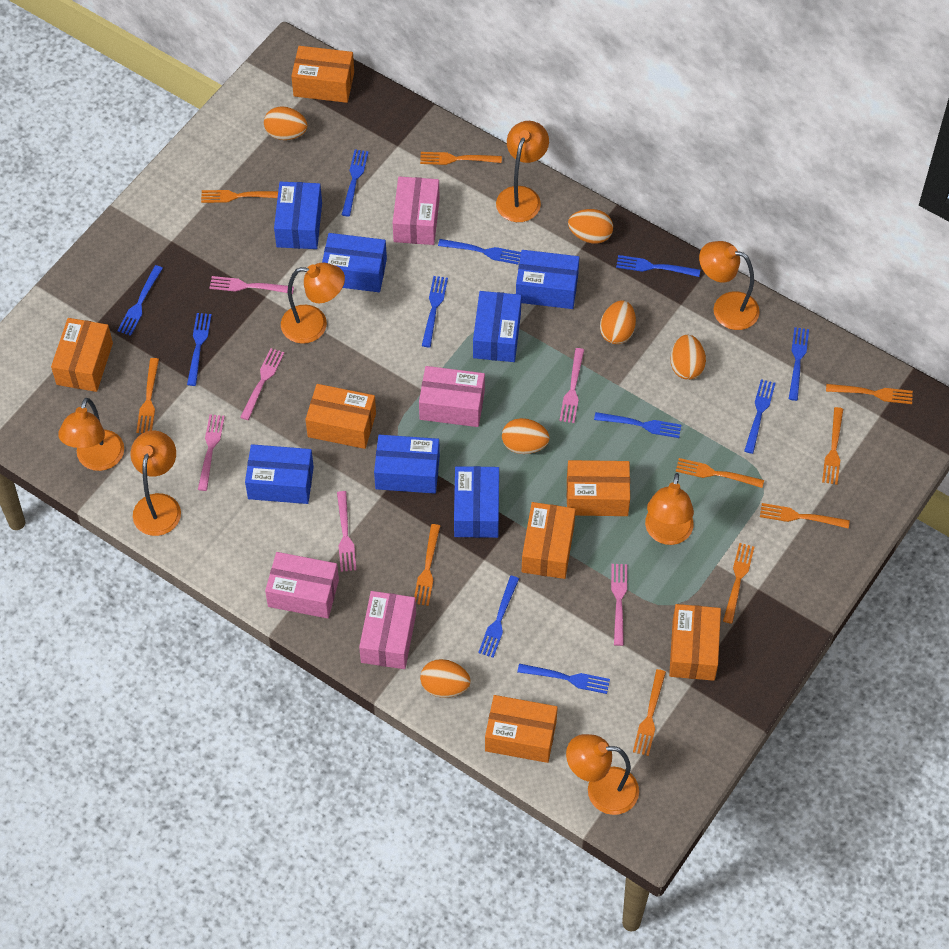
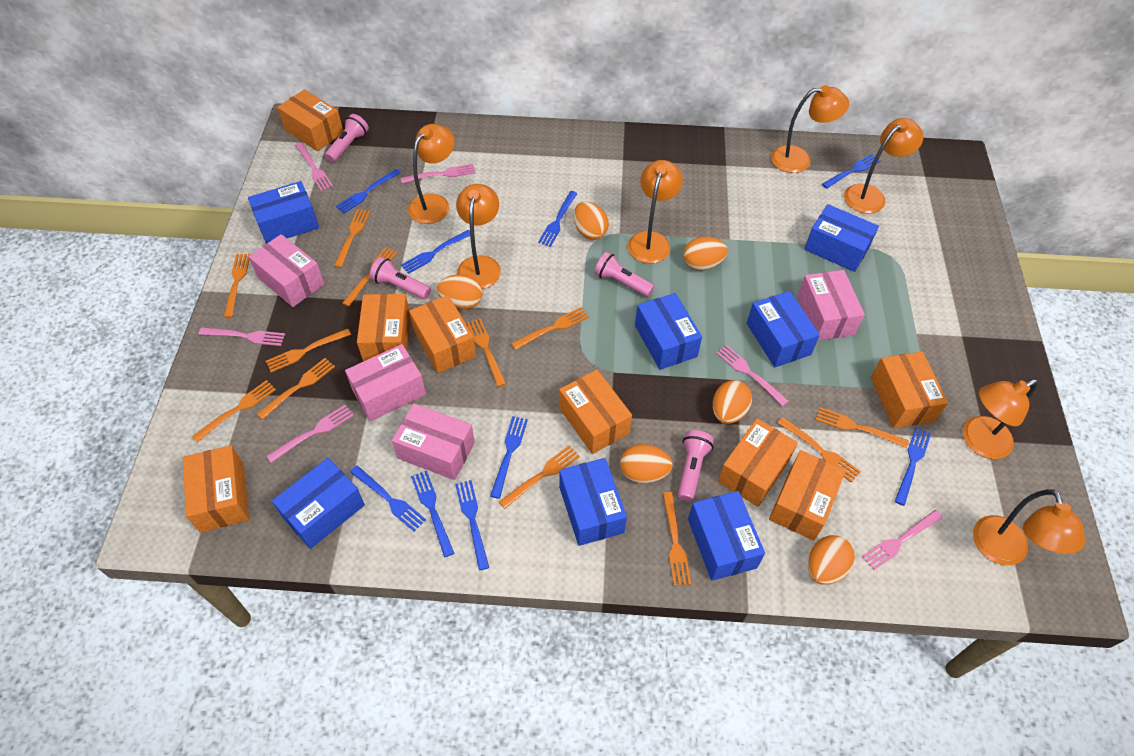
blue fork: 11 -> 9
orange box: 7 -> 8
orange fork: 10 -> 12
pink flashlight: 0 -> 4

